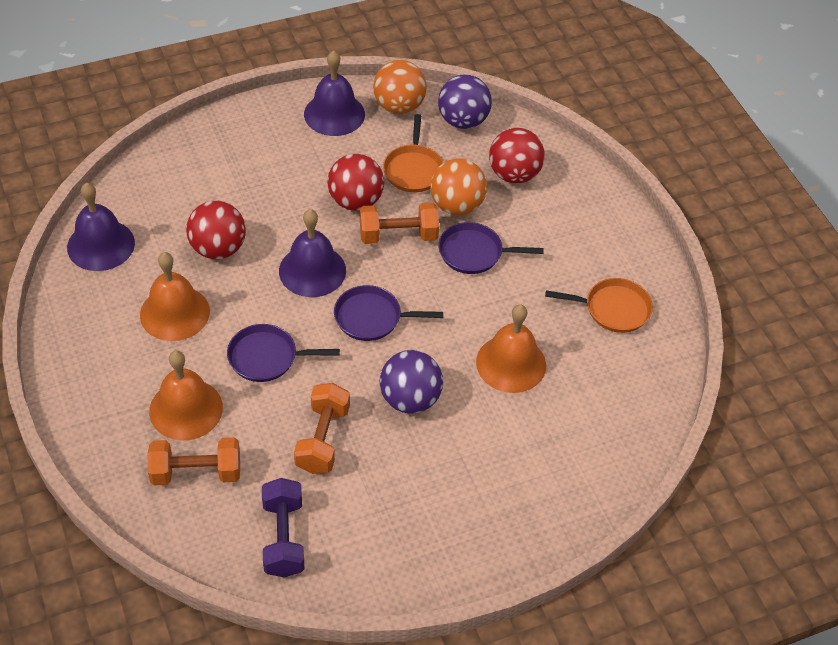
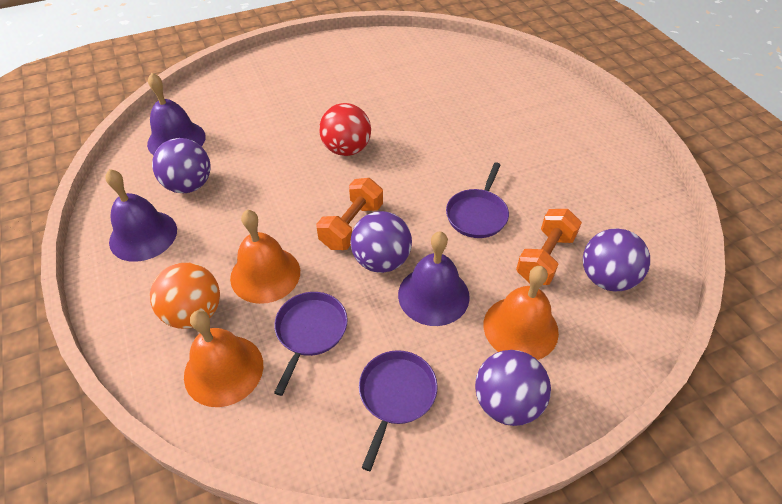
orange ball: 2 -> 1
orange dumbbell: 3 -> 2
orange pan: 2 -> 0
purple ball: 2 -> 4
purple dumbbell: 1 -> 0
red ball: 3 -> 1

